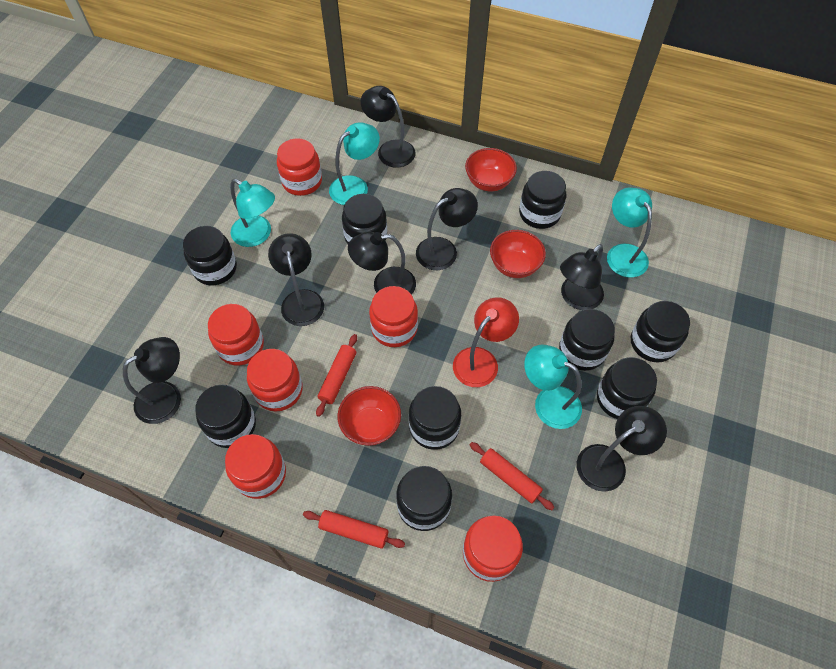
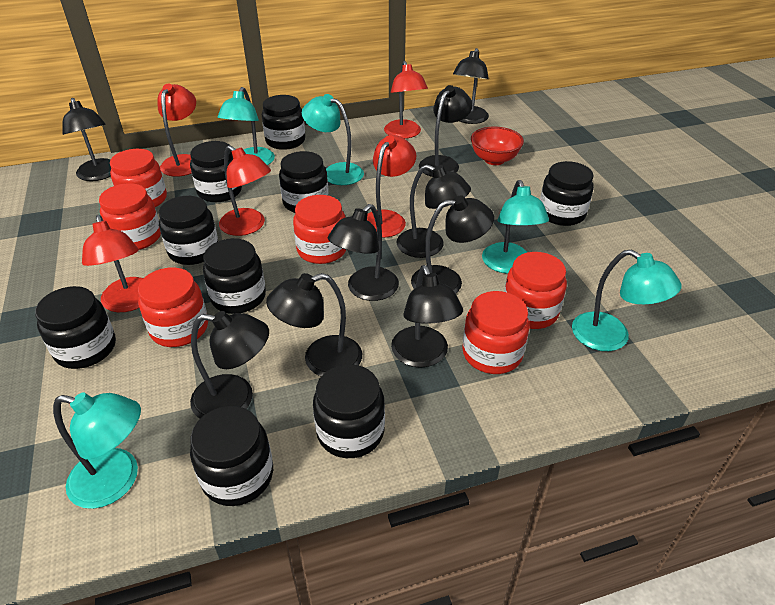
black lamp: 7 -> 9
red bowl: 3 -> 1
red lamp: 1 -> 5
red rolling pin: 3 -> 0
turquoise lamp: 4 -> 5

